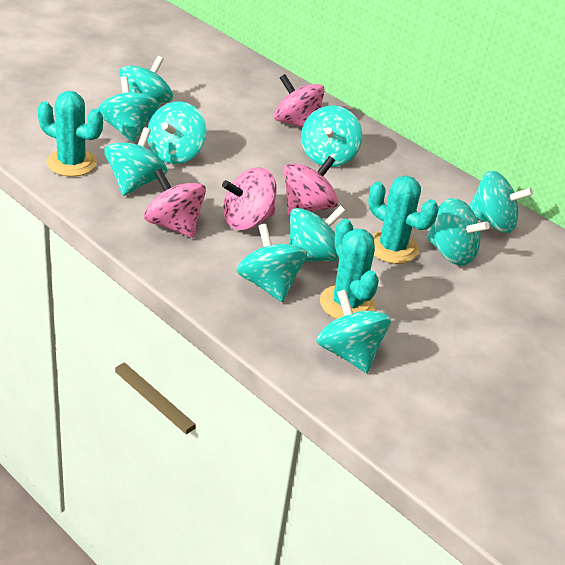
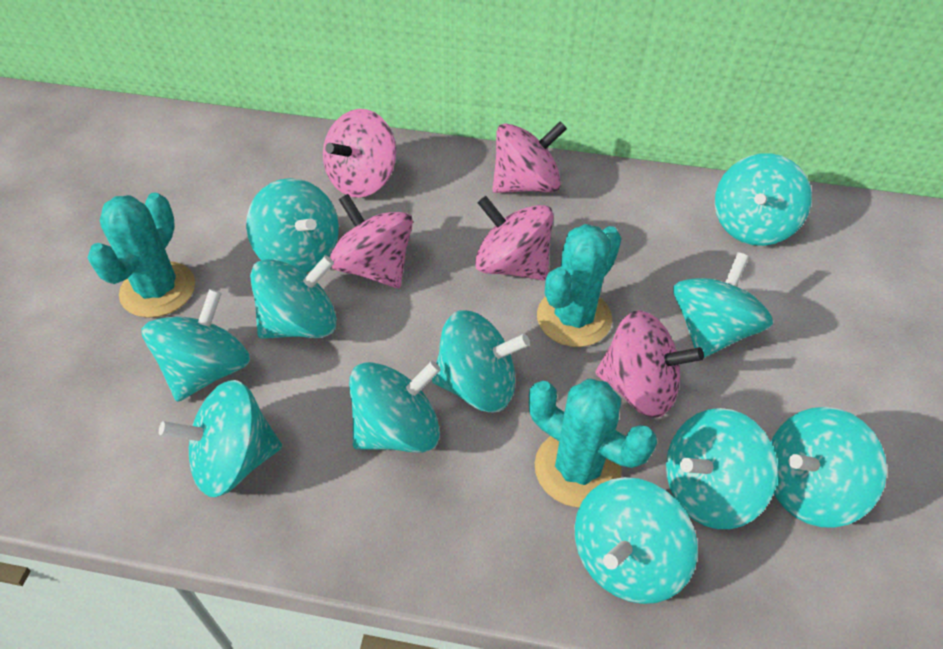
pink spinning top: 4 -> 5
turquoise spinning top: 10 -> 11

